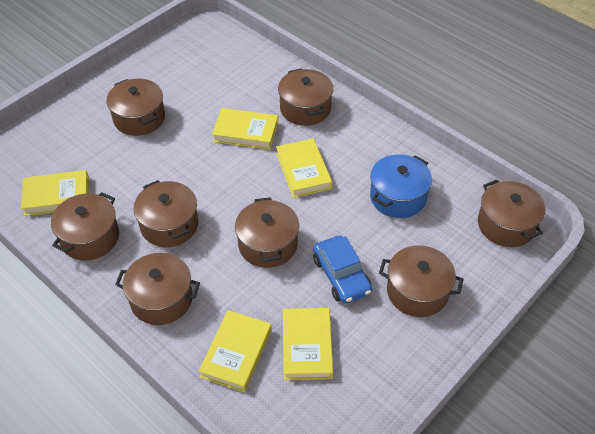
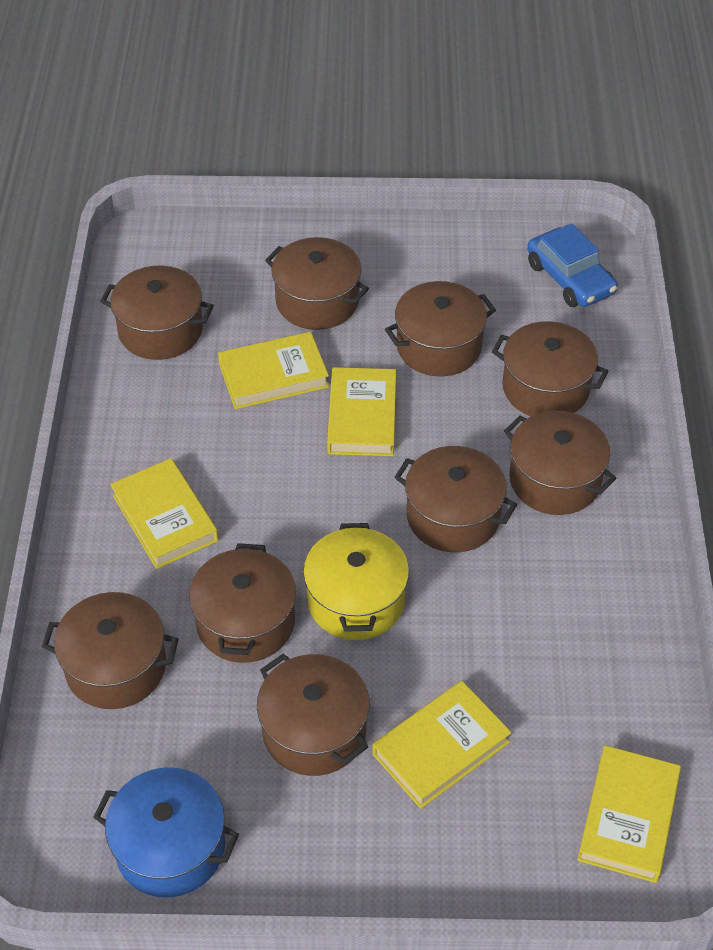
brown pot: 8 -> 9
yellow pot: 0 -> 1

